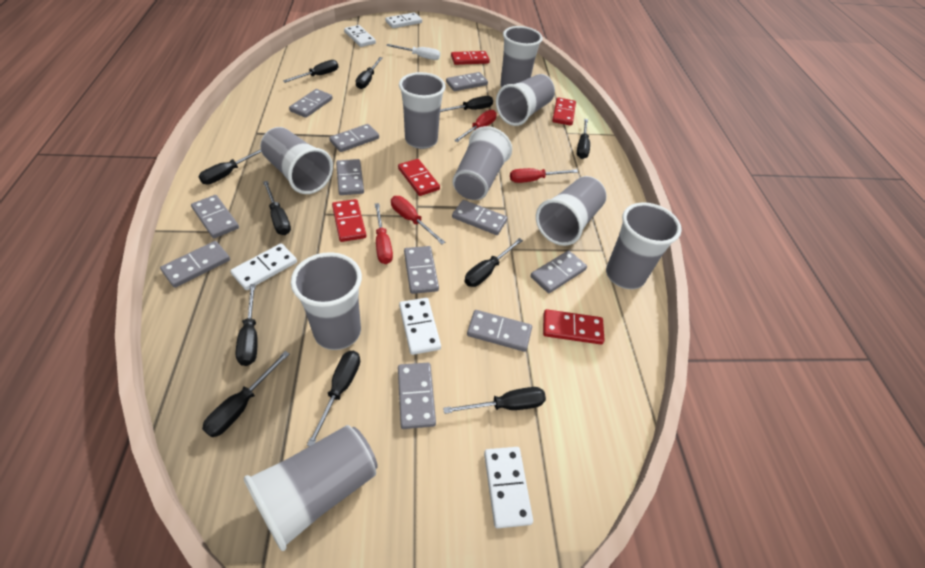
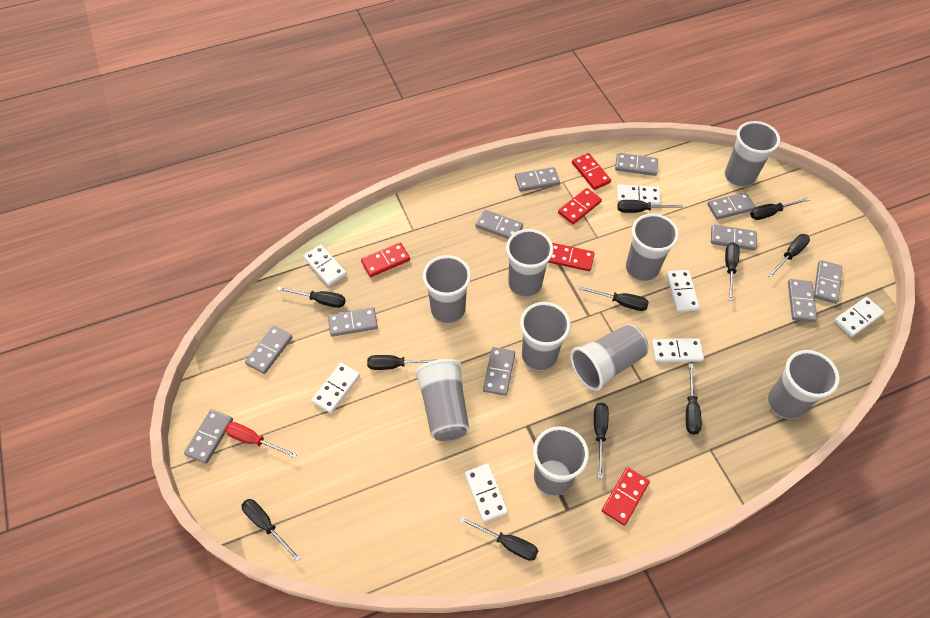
red screwdriver: 4 -> 1
white domino: 5 -> 7
white screwdriver: 1 -> 0

